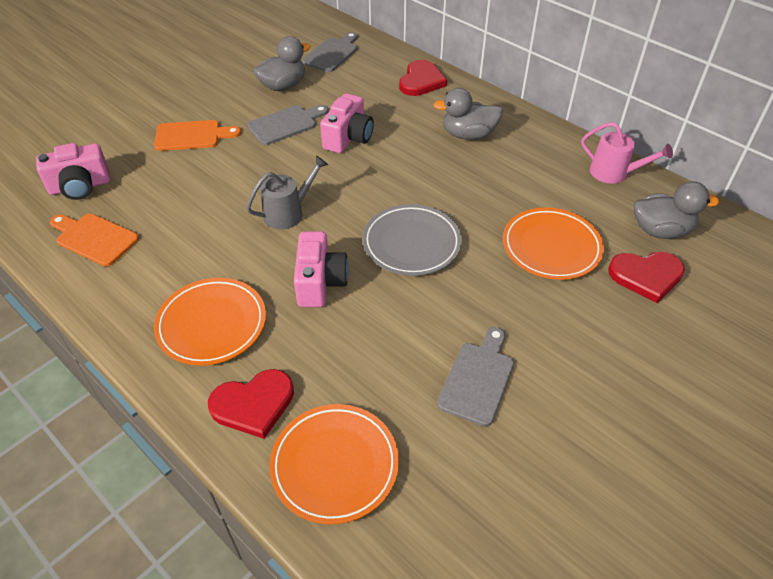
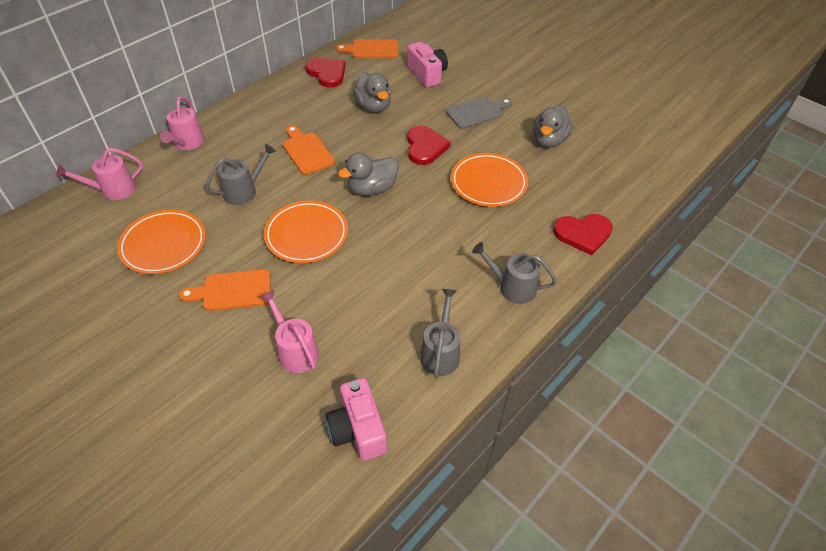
grey cutting board: 3 -> 1
grey plate: 1 -> 0
grey watering can: 1 -> 3
orange cutting board: 2 -> 3
pink camera: 3 -> 2
pink watering can: 1 -> 3

